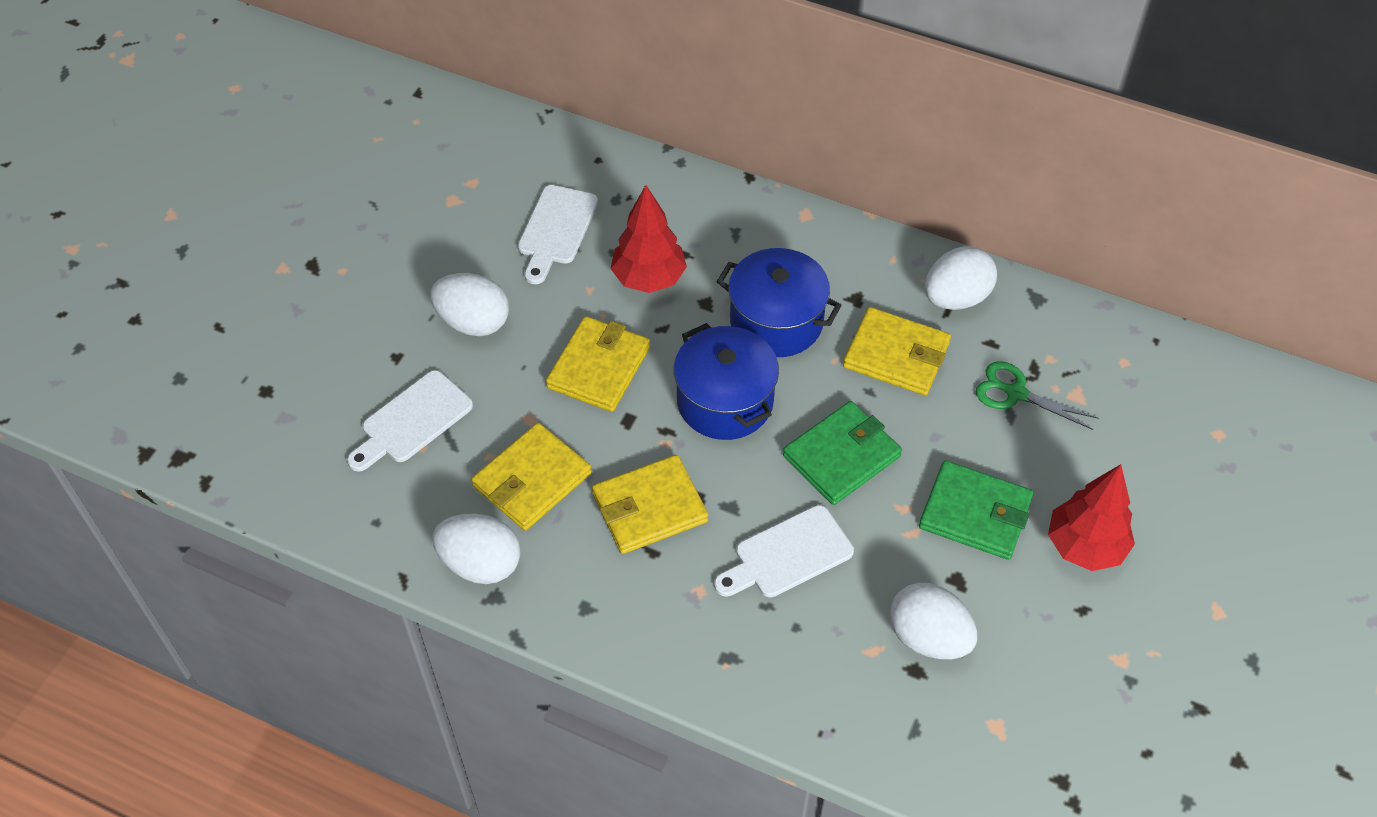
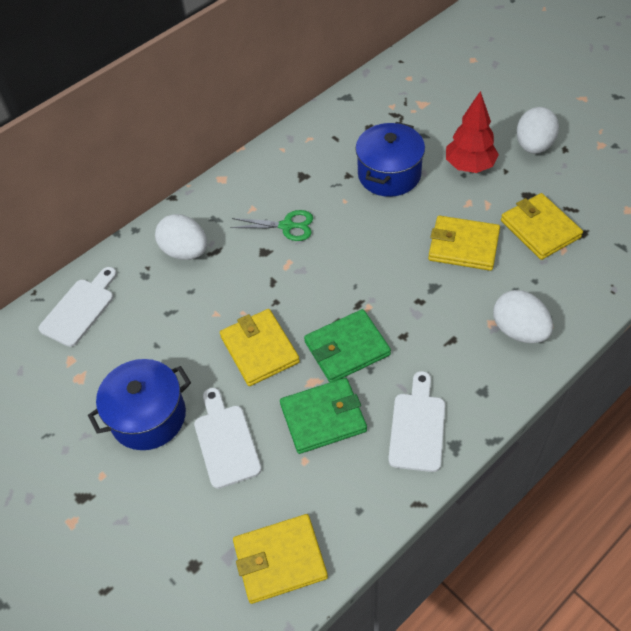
red tree: 2 -> 1
white egg: 4 -> 3

